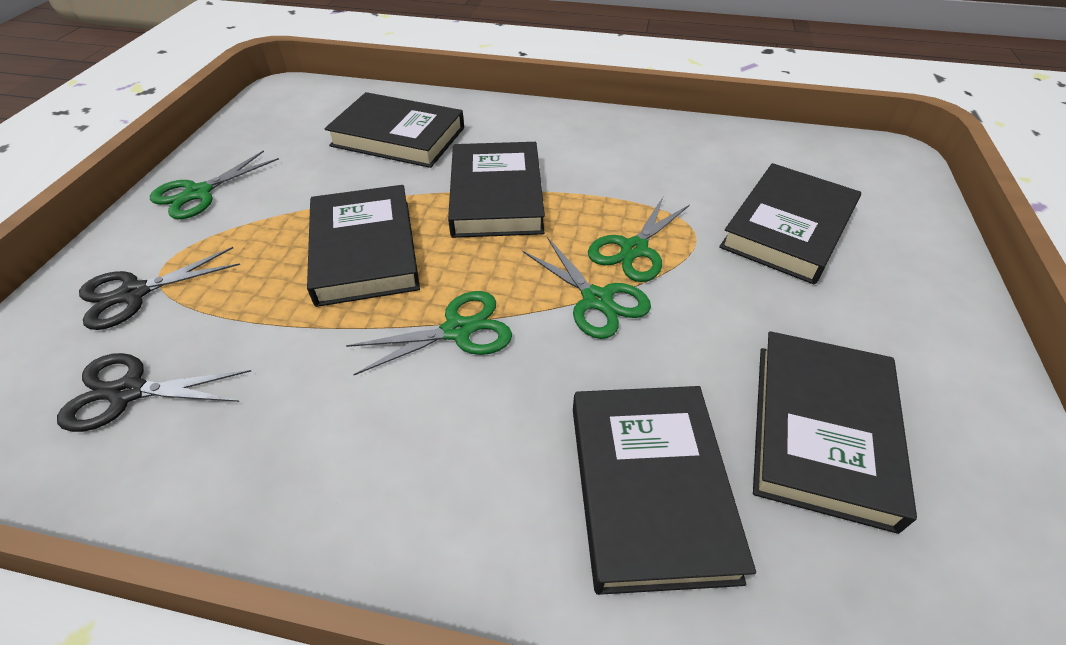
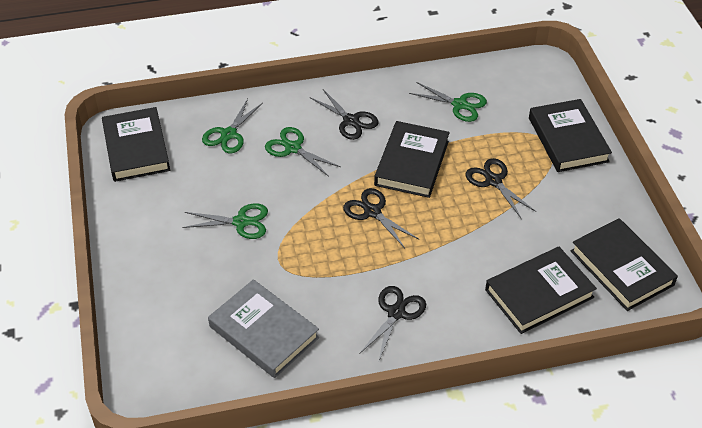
black book: 6 -> 5
black scissors: 2 -> 4
grey book: 0 -> 1

